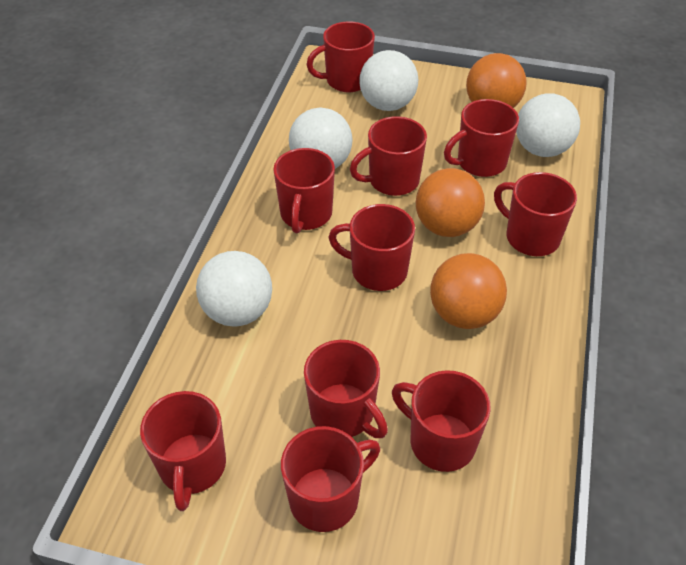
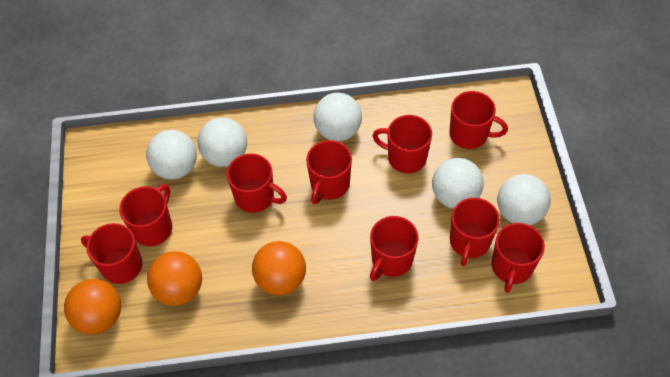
red mug: 10 -> 9
white ball: 4 -> 5

